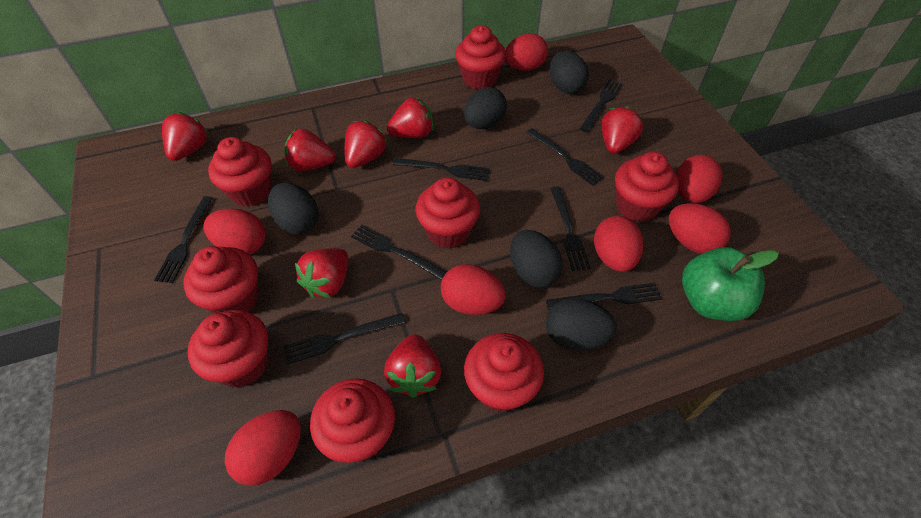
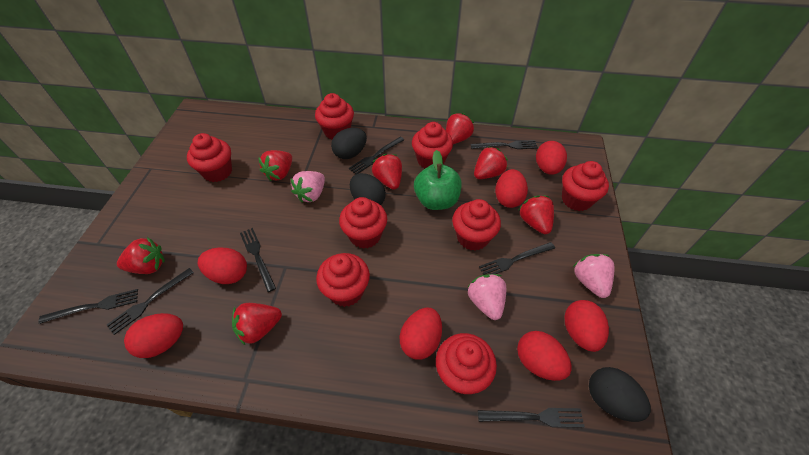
black egg: 5 -> 3
black fork: 8 -> 7
pink strawberry: 0 -> 3

